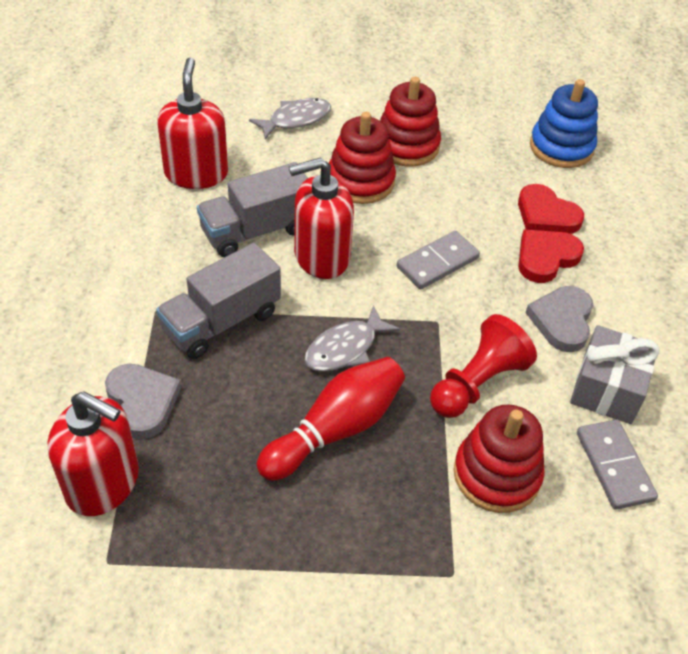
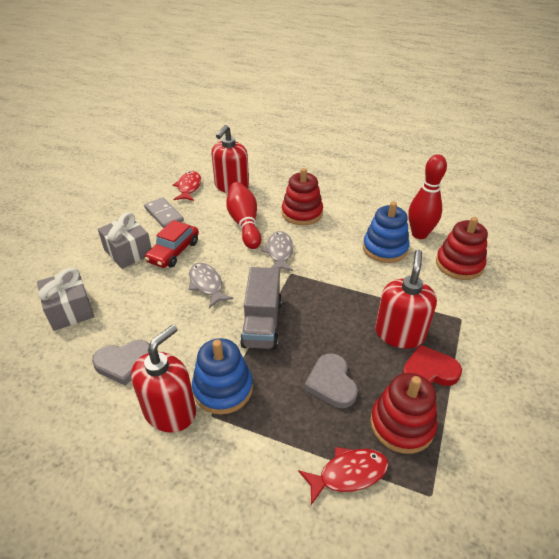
blue stacking toy: 1 -> 2
grey domino: 2 -> 1
grey gift: 1 -> 2
grey truck: 2 -> 1
red bowling pin: 1 -> 2
red car: 0 -> 1
red fish: 0 -> 2
red heart: 2 -> 1
red pawn: 1 -> 0

